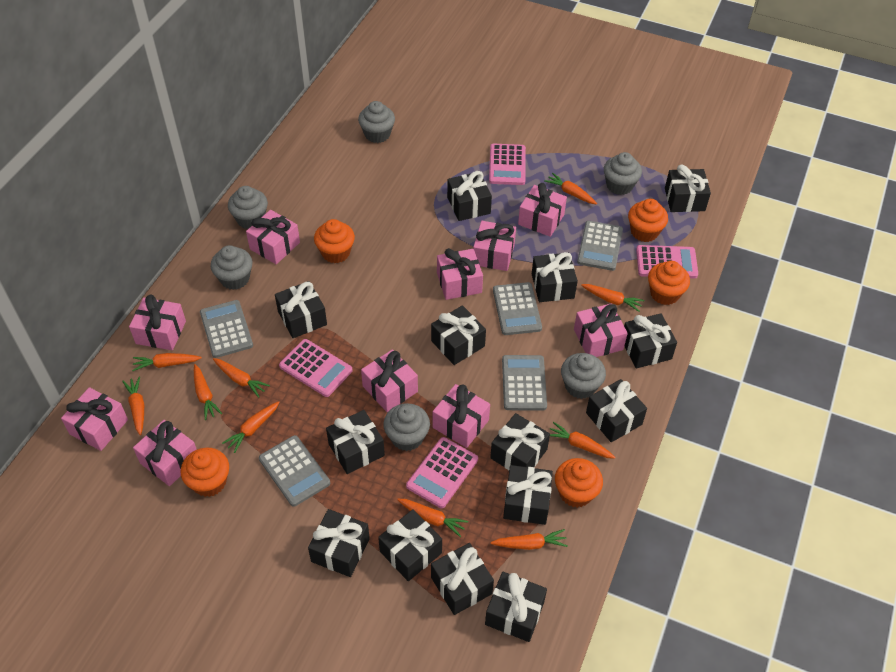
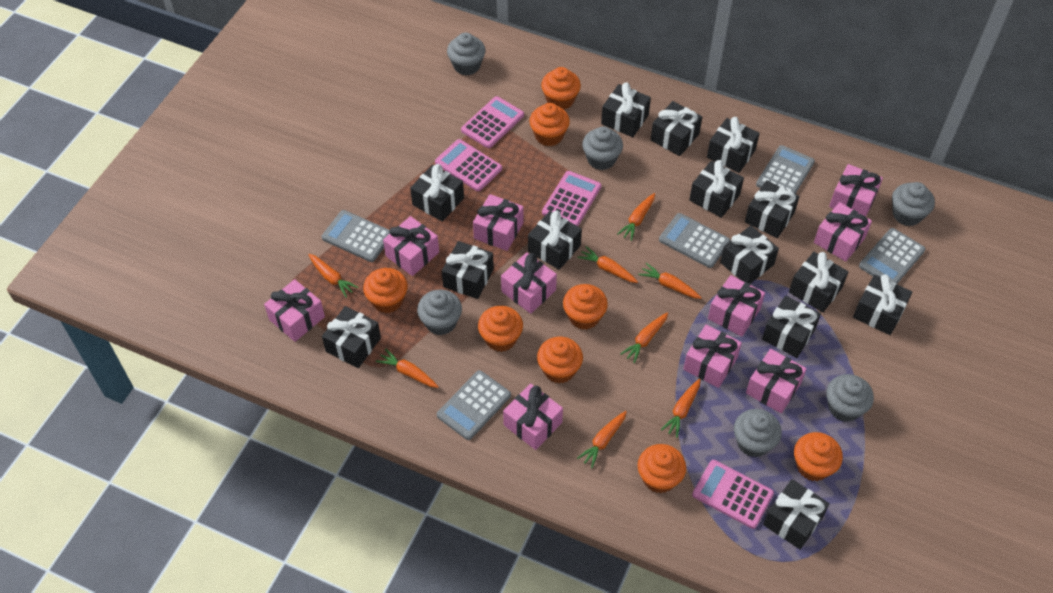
orange carrot: 10 -> 8
orange cupcake: 5 -> 8

